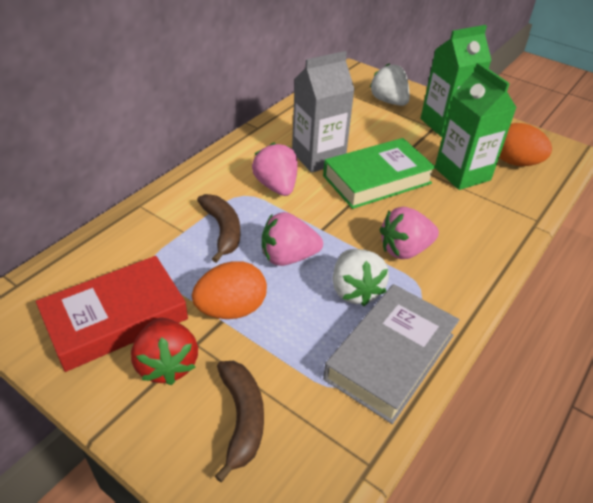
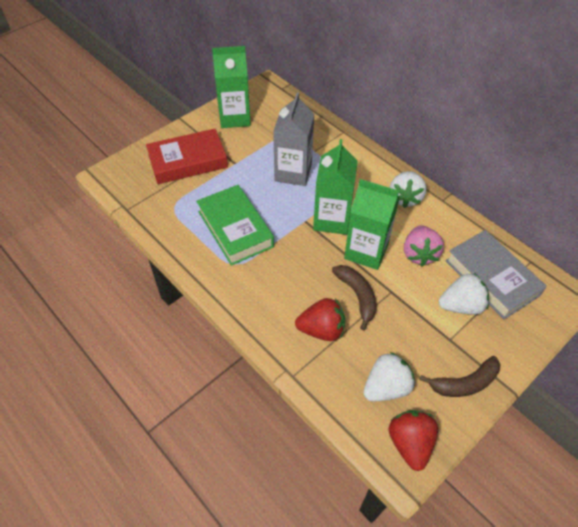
green carton: 2 -> 3
orange egg: 2 -> 0
pink strawberry: 3 -> 1
red strawberry: 1 -> 2
white strawberry: 2 -> 3

